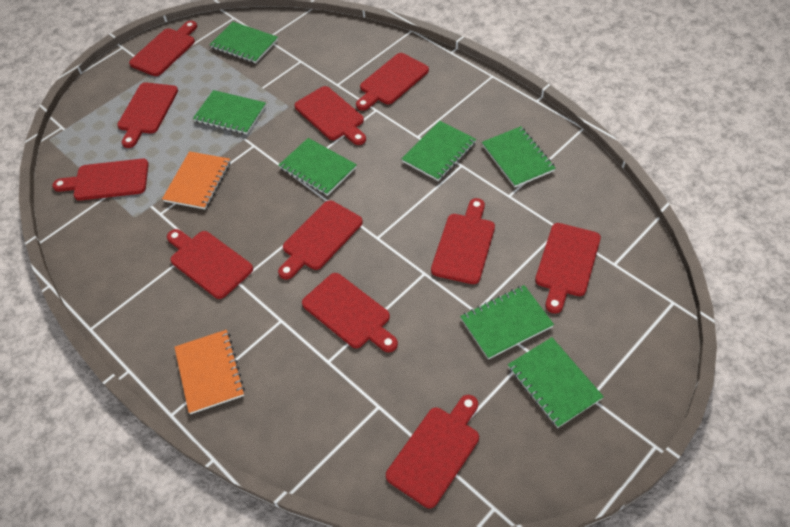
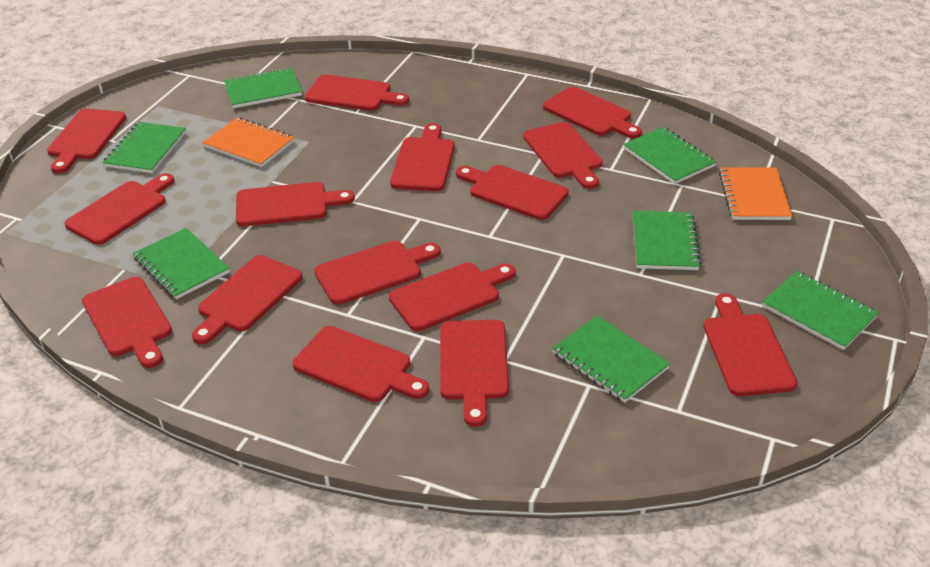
red cutting board: 11 -> 15

